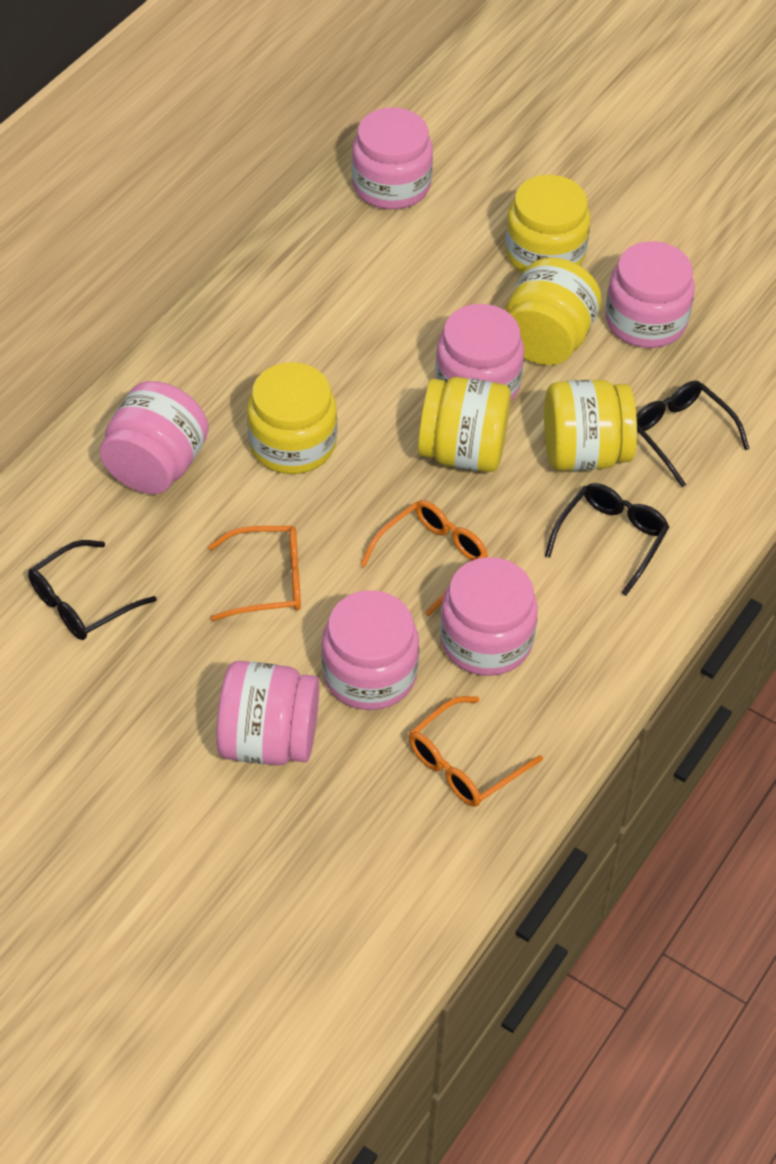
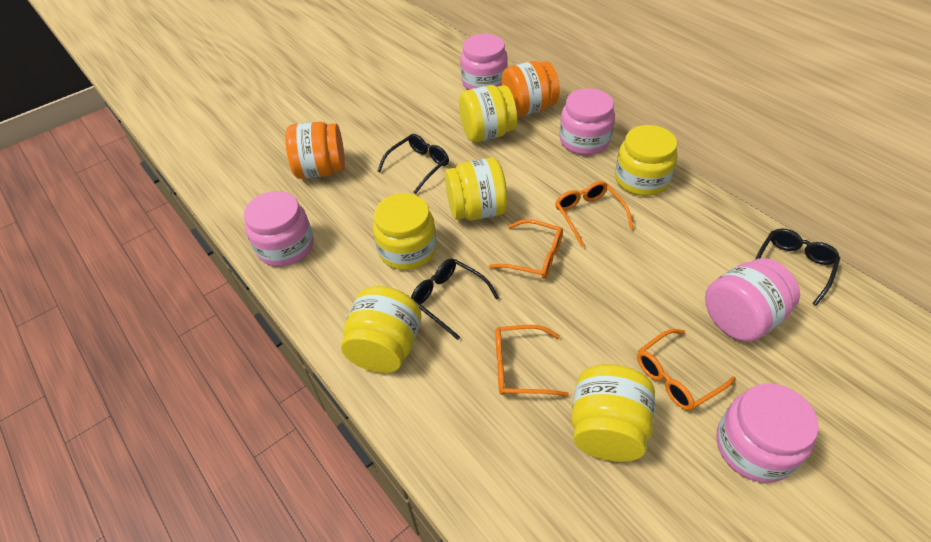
orange glasses: 3 -> 4
orange jar: 0 -> 2
pink jar: 7 -> 5
yellow jar: 5 -> 6

